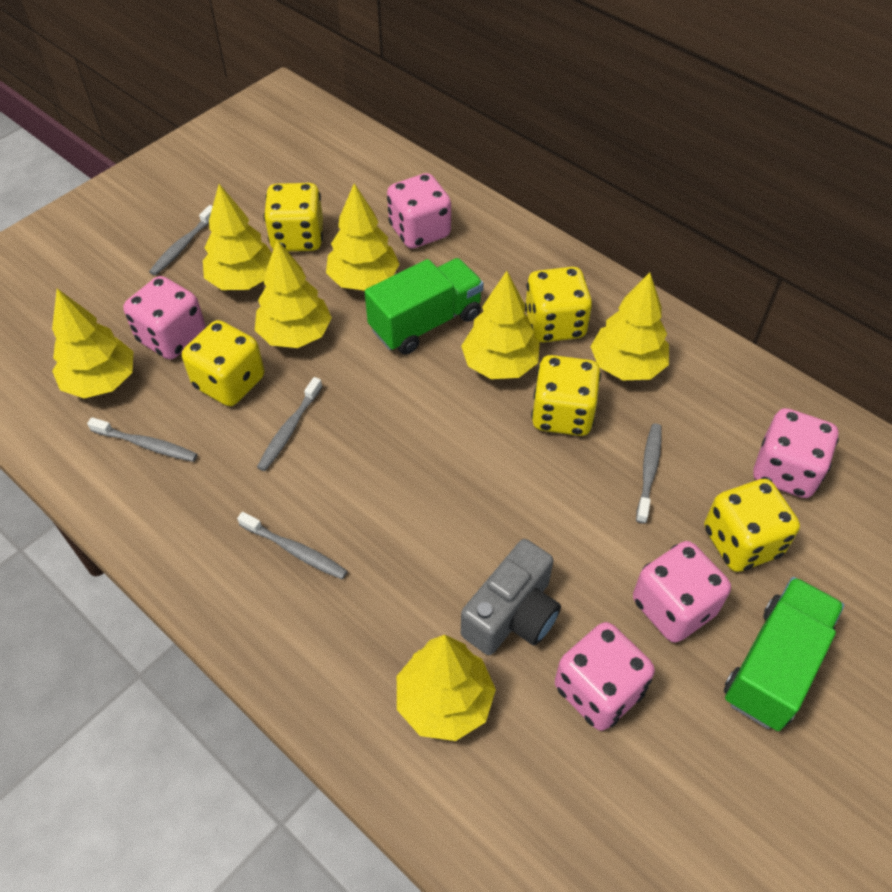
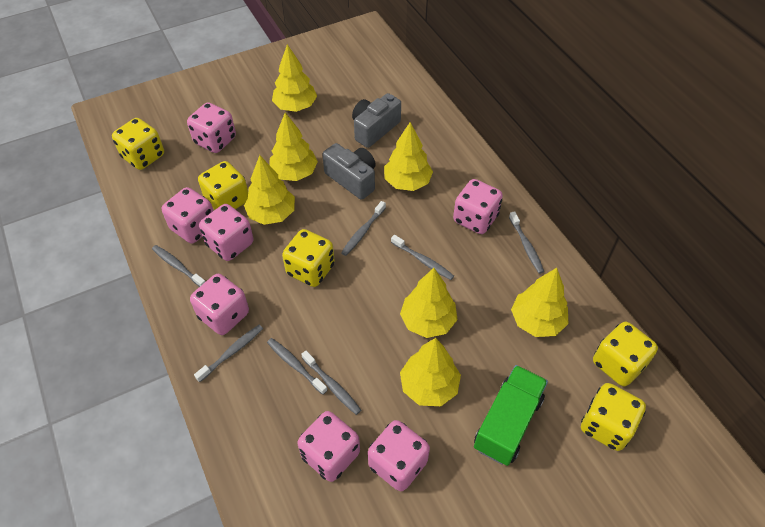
green truck: 2 -> 1
grey camera: 1 -> 2
grey toothbrush: 5 -> 7
pink dice: 5 -> 7

